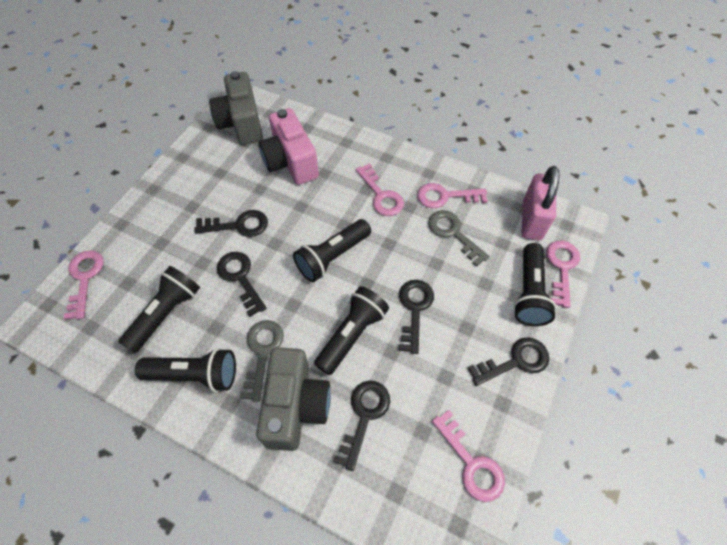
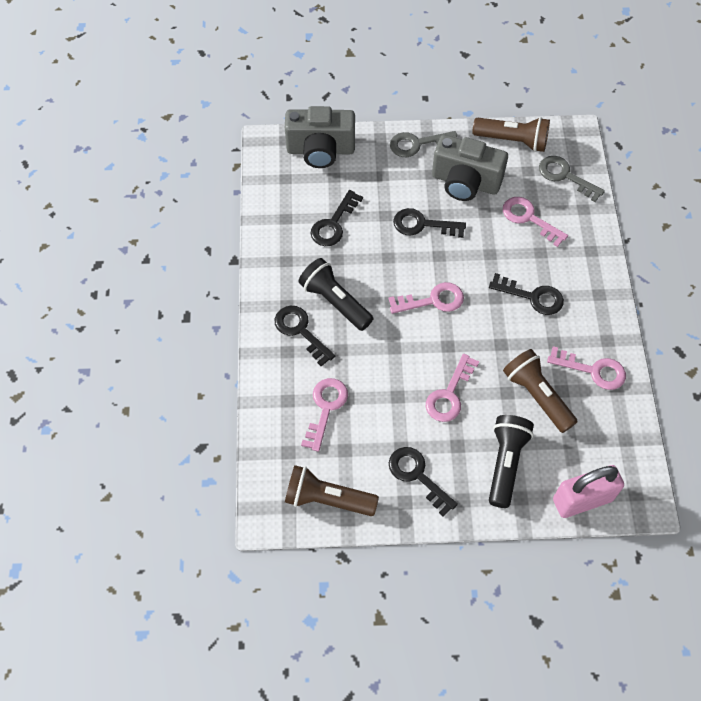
black flashlight: 5 -> 2
brown flashlight: 0 -> 3
pink camera: 1 -> 0

